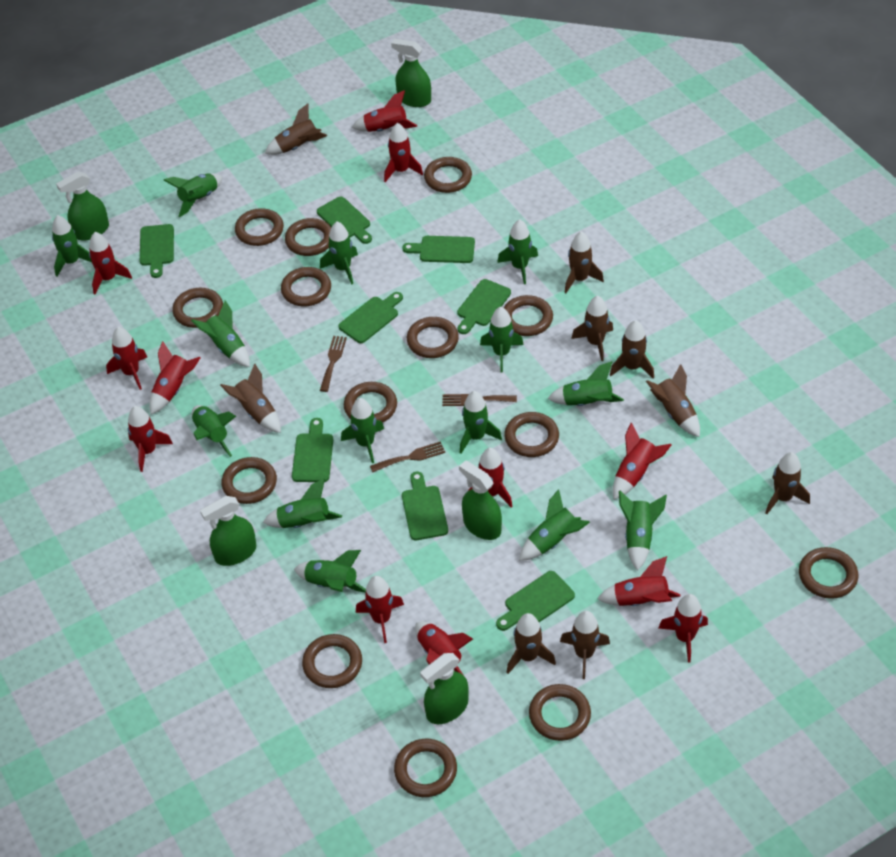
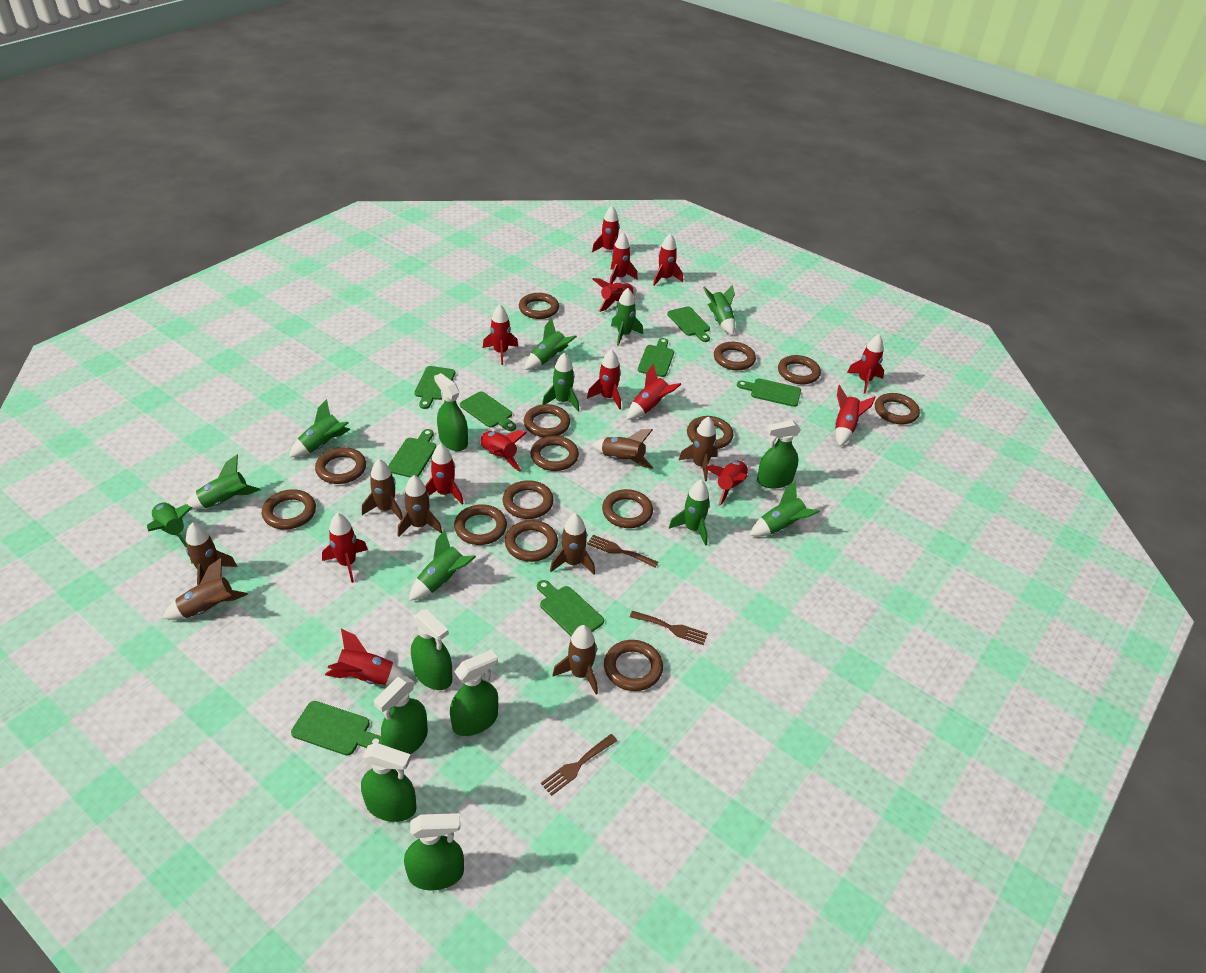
brown rocket: 9 -> 8
green rocket: 14 -> 10
green spray bottle: 5 -> 7
red rocket: 12 -> 14

